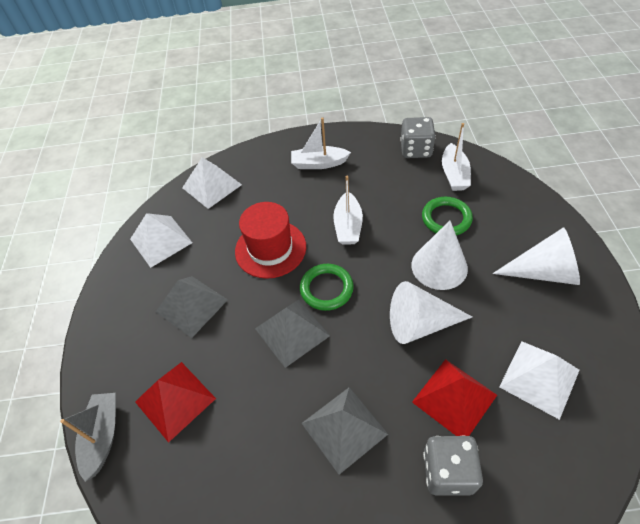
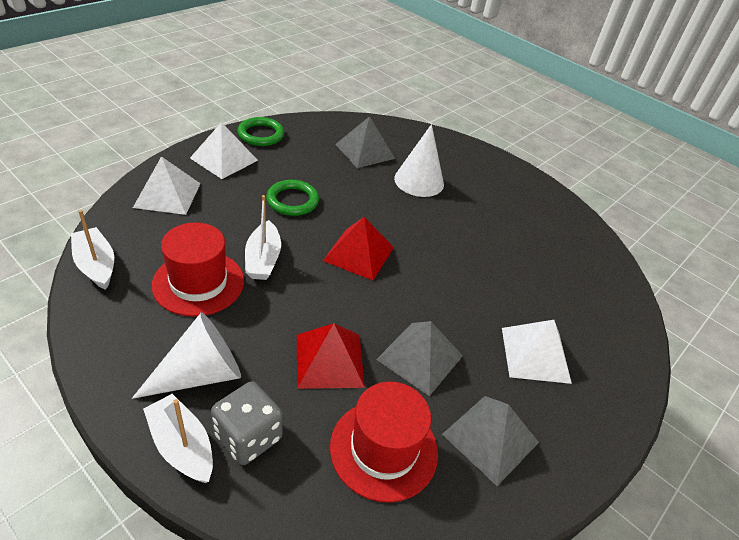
grey boat: 1 -> 0
grey dice: 2 -> 1
red hat: 1 -> 2
white cone: 3 -> 2

